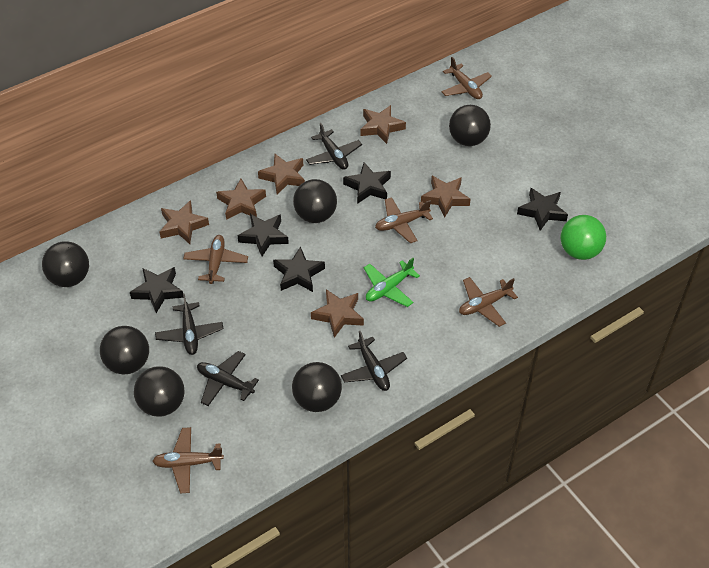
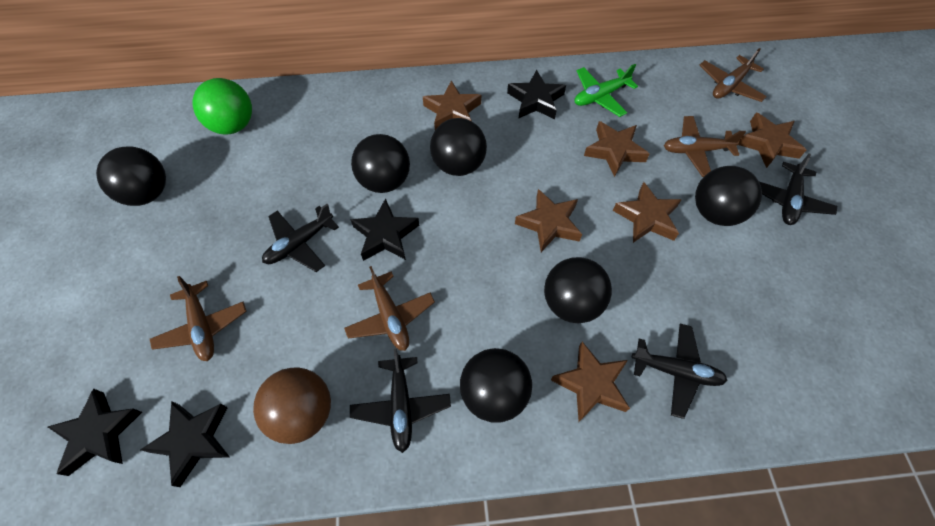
black star: 5 -> 4
brown ball: 0 -> 1
brown plane: 5 -> 4

